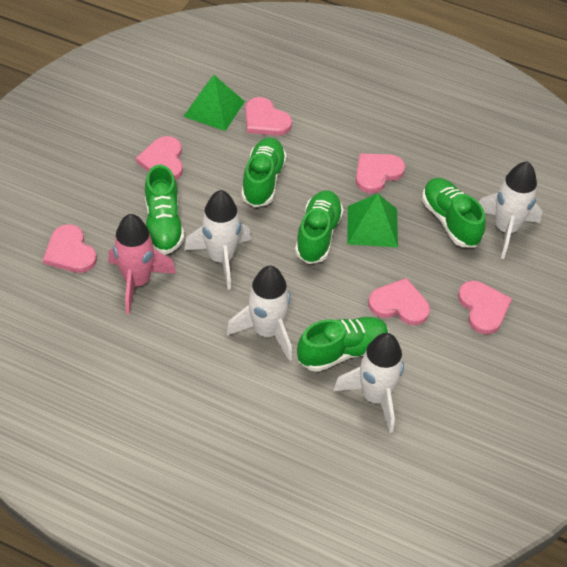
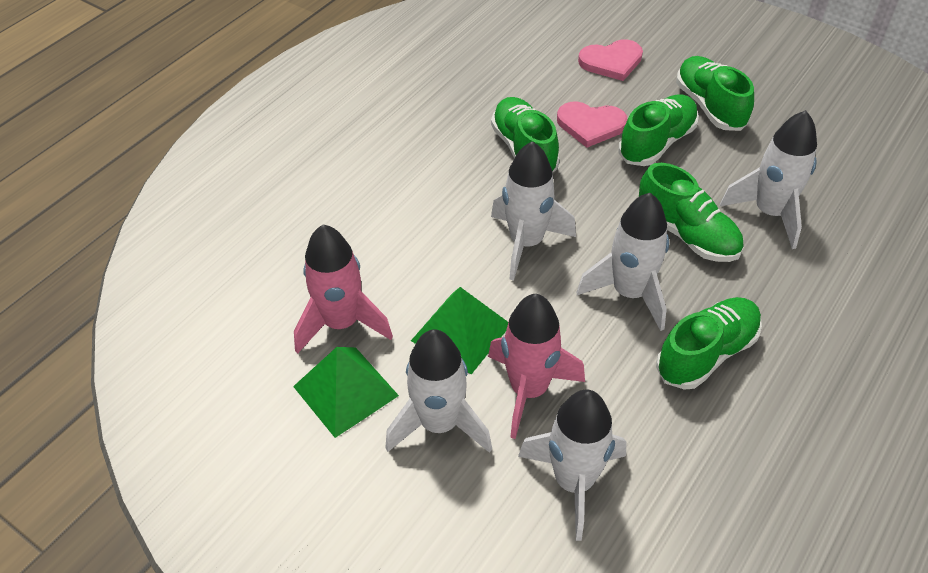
pink heart: 6 -> 2
pink rocket: 1 -> 2
white rocket: 4 -> 5

